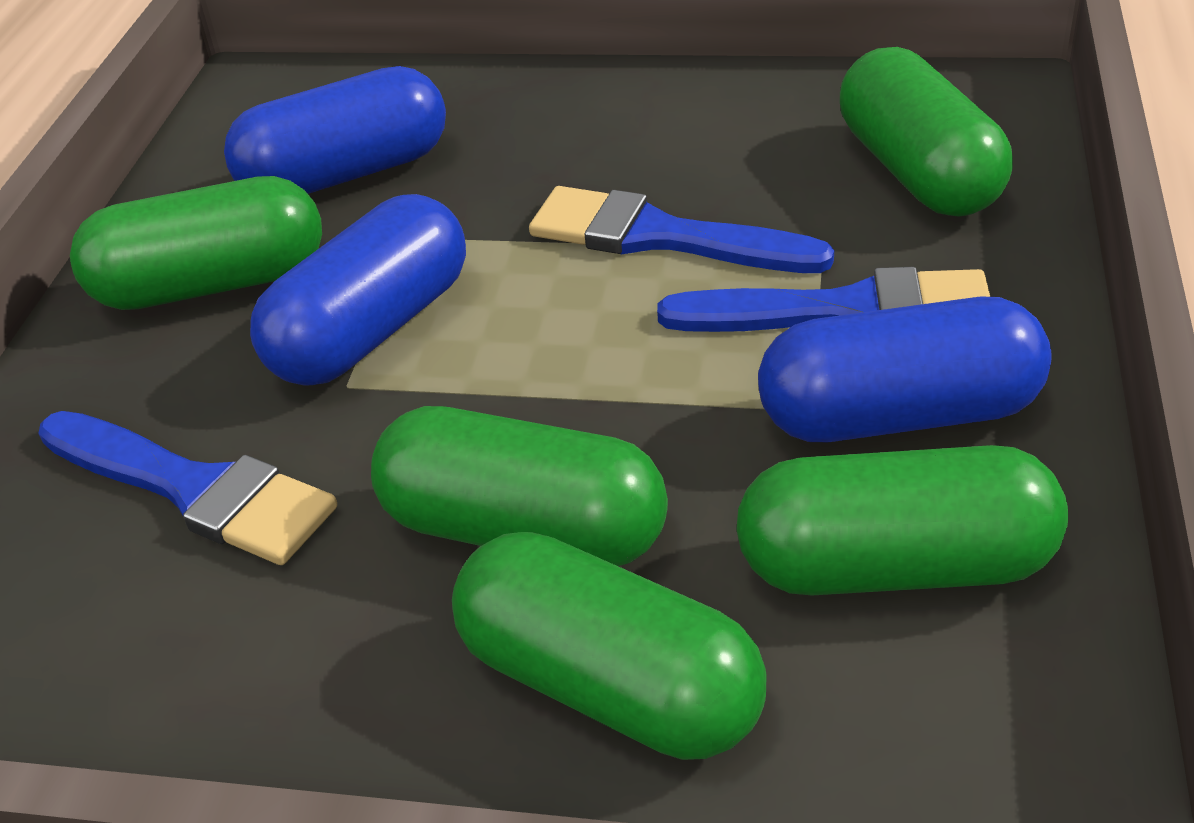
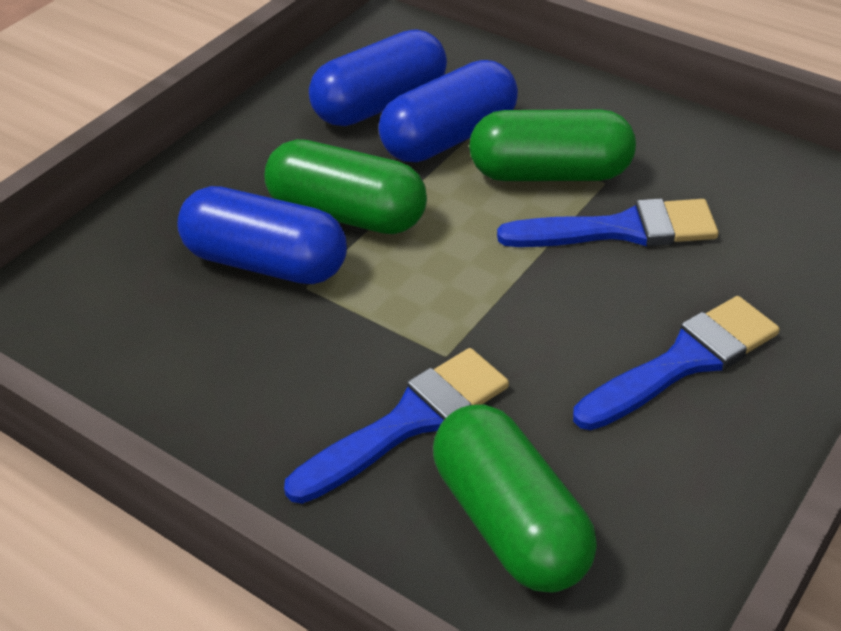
green capsule: 5 -> 3

